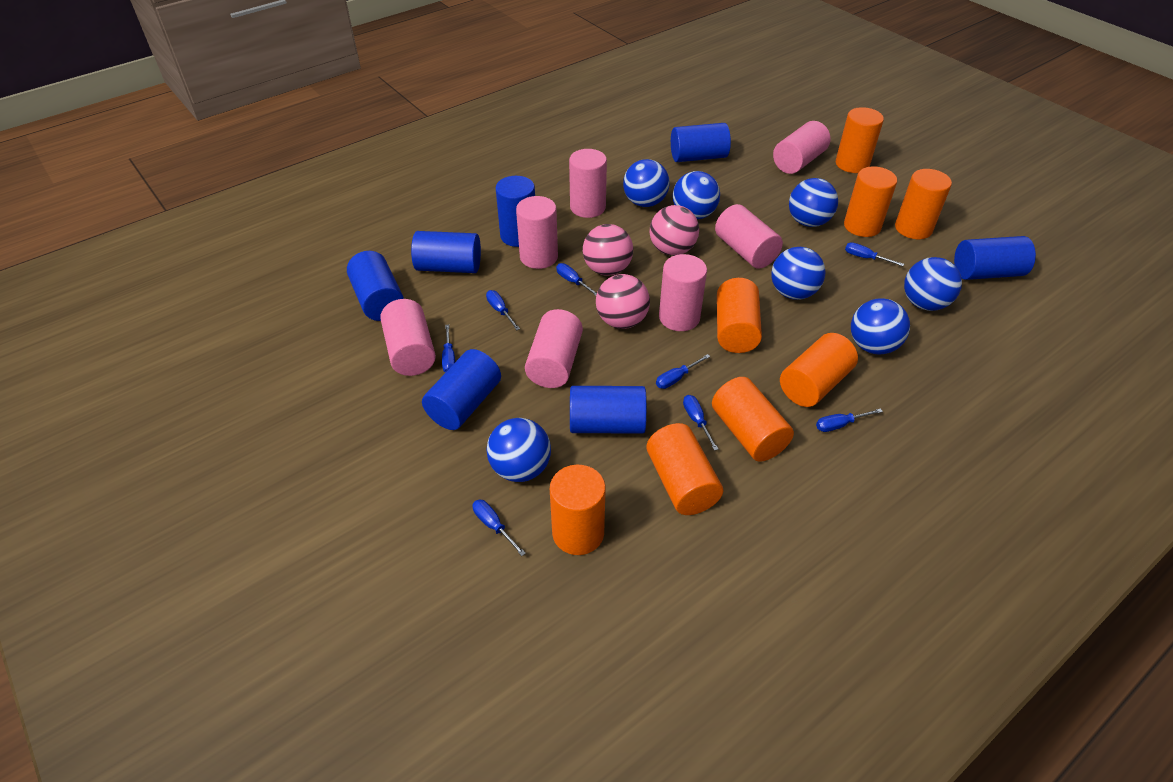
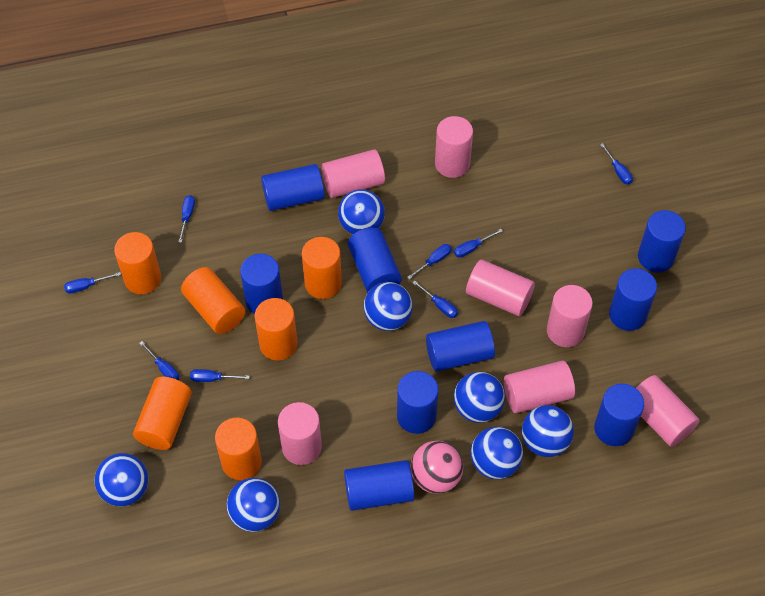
blue cylinder: 7 -> 9
orange cylinder: 8 -> 6
pink ball: 3 -> 1

